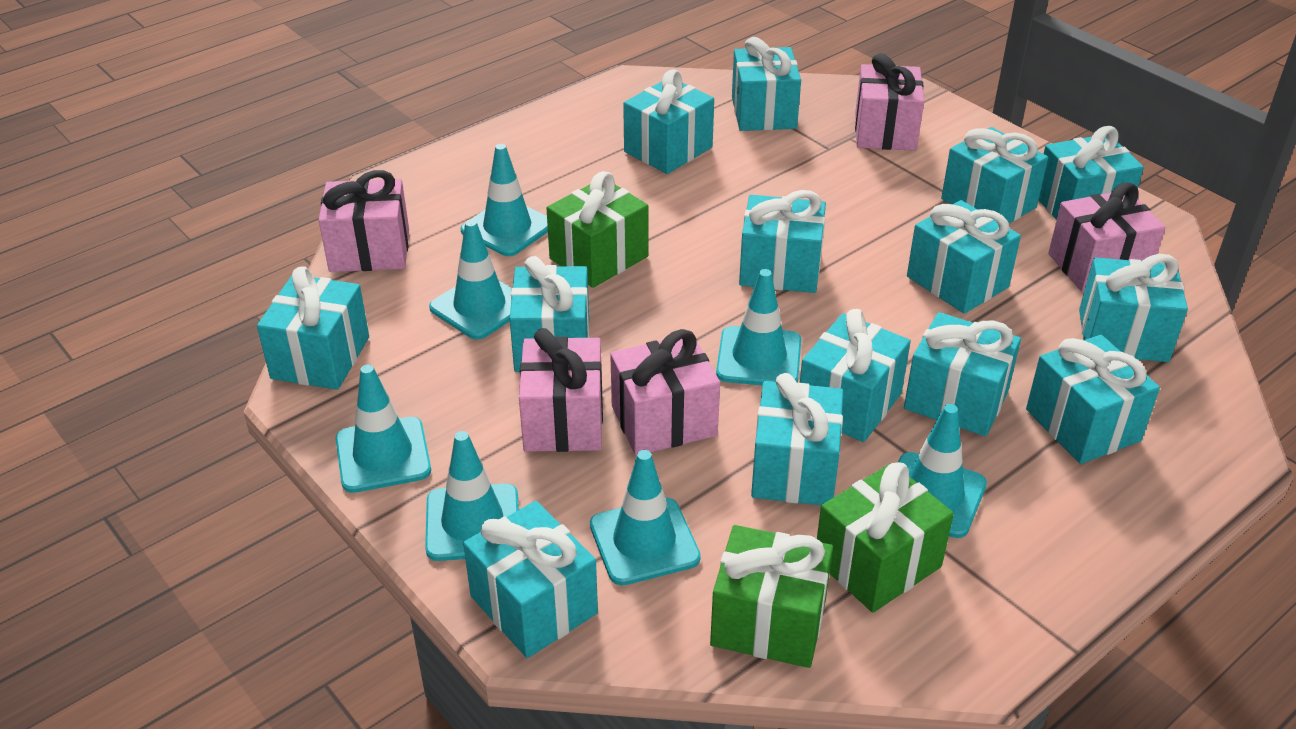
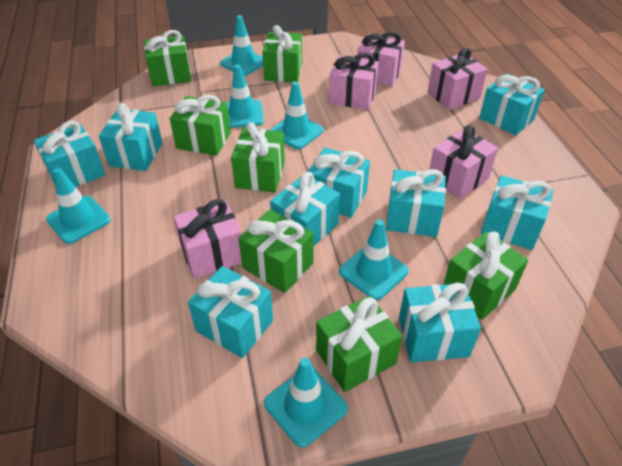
green gift: 3 -> 7
turquoise gift: 14 -> 9
turquoise traffic cone: 7 -> 6

